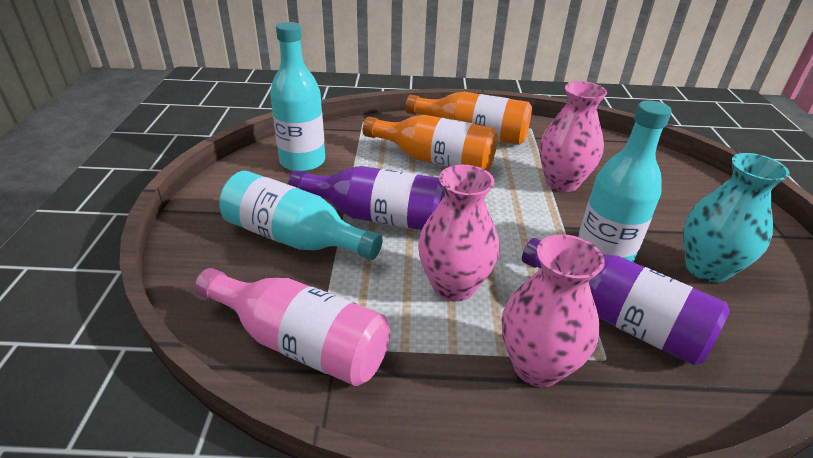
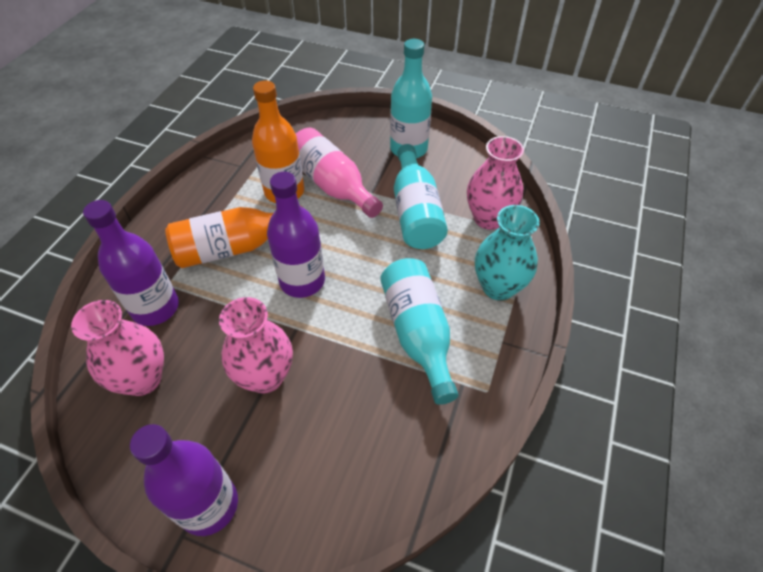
purple bottle: 2 -> 3

